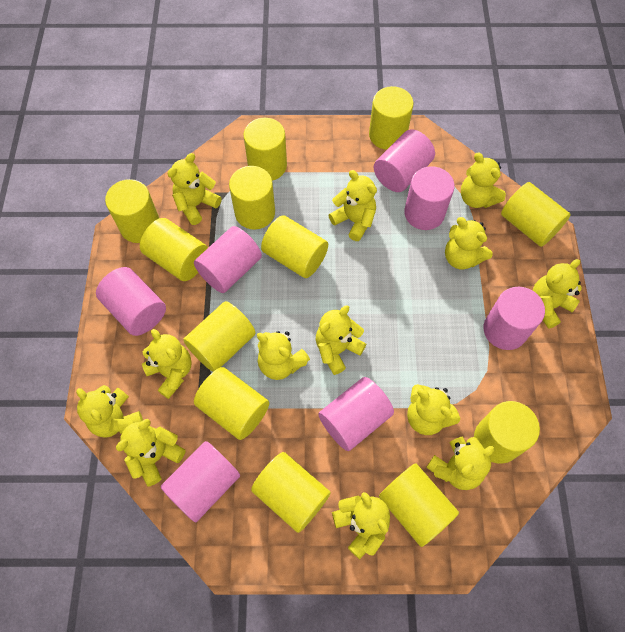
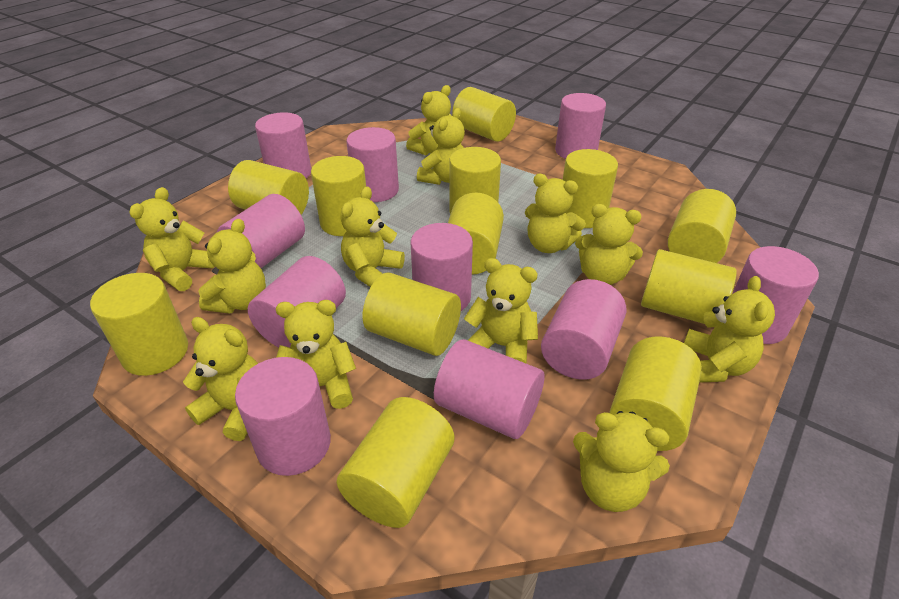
pink cylinder: 7 -> 10
yellow teddy bear: 13 -> 12

